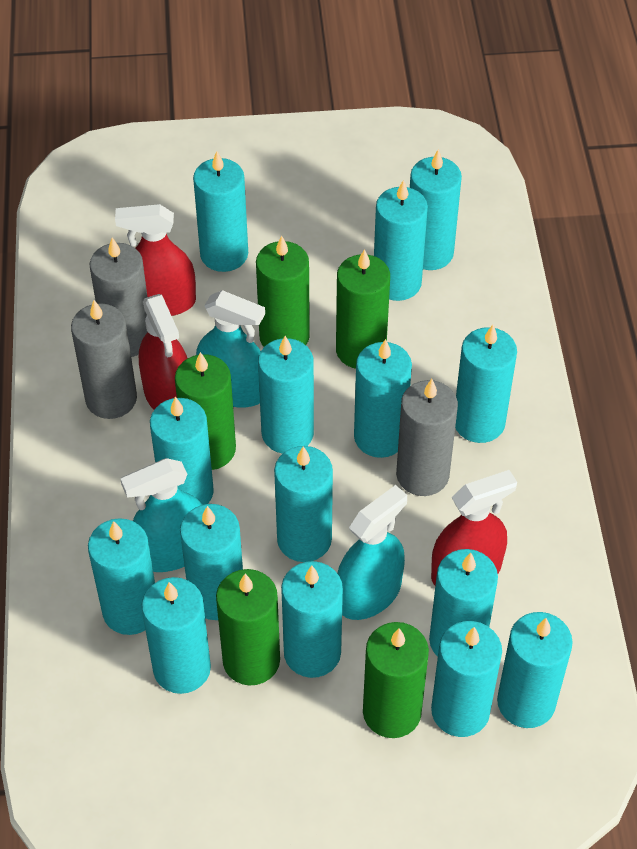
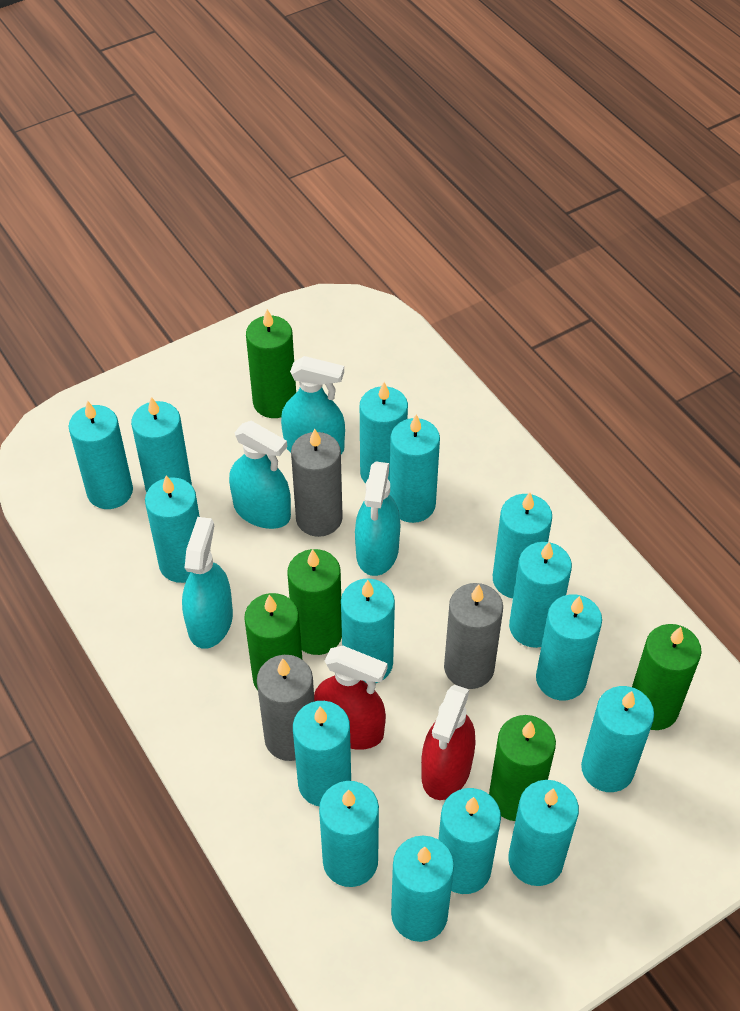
red spray bottle: 3 -> 2
turquoise spray bottle: 3 -> 4

